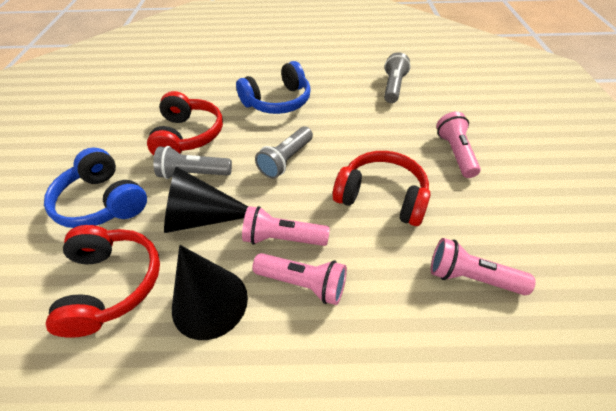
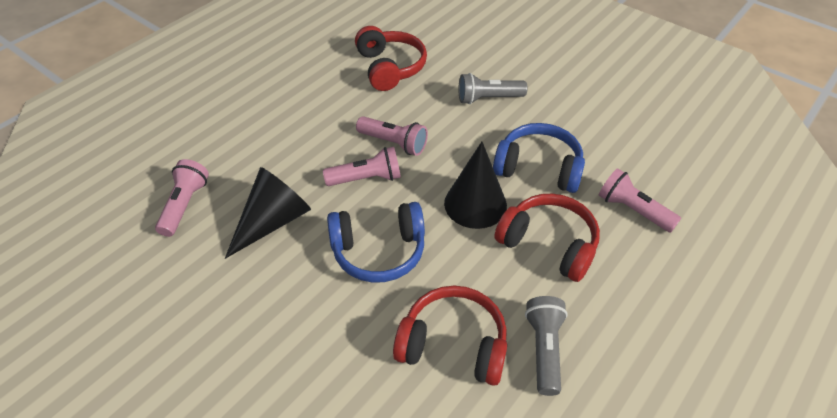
grey flashlight: 3 -> 2

